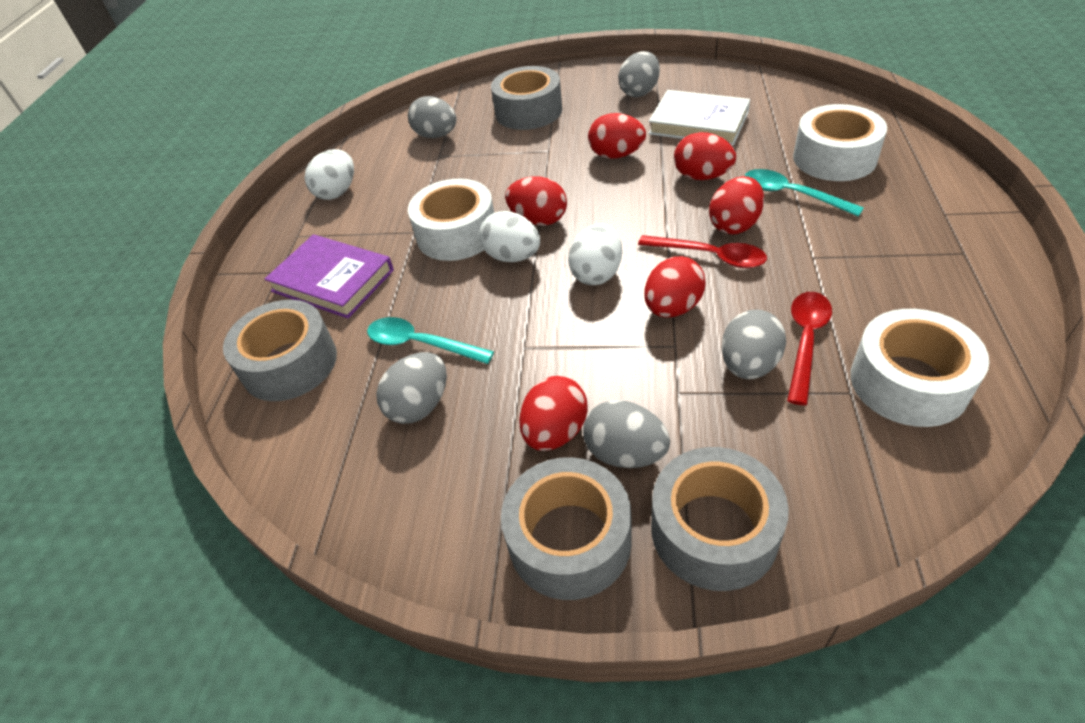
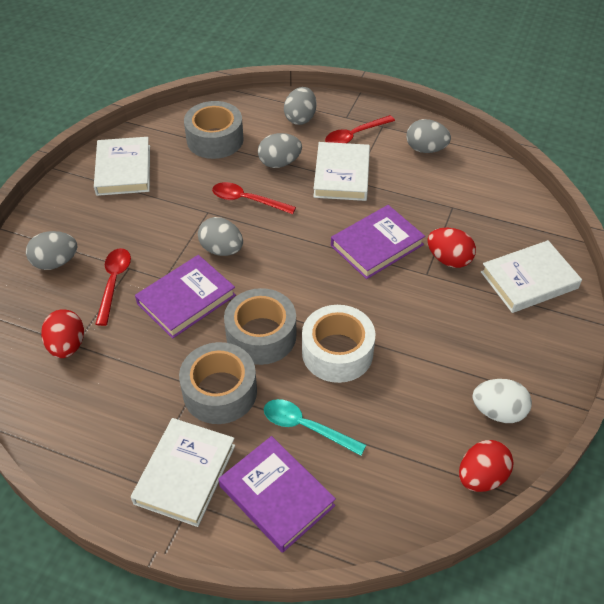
grey tape: 4 -> 3
purple book: 1 -> 3
red egg: 6 -> 3
red spoon: 2 -> 3
turquoise spoon: 2 -> 1
white book: 1 -> 4
white egg: 3 -> 1
white tape: 3 -> 1

